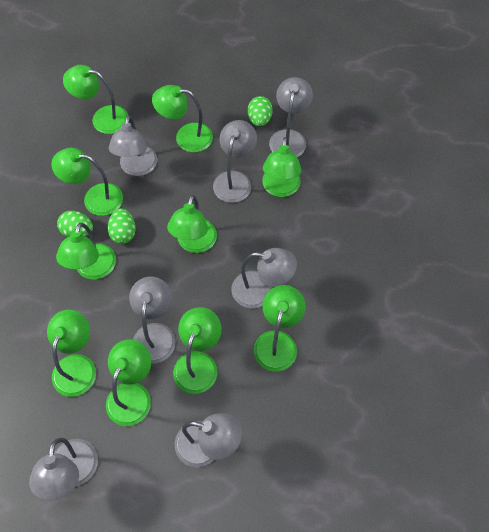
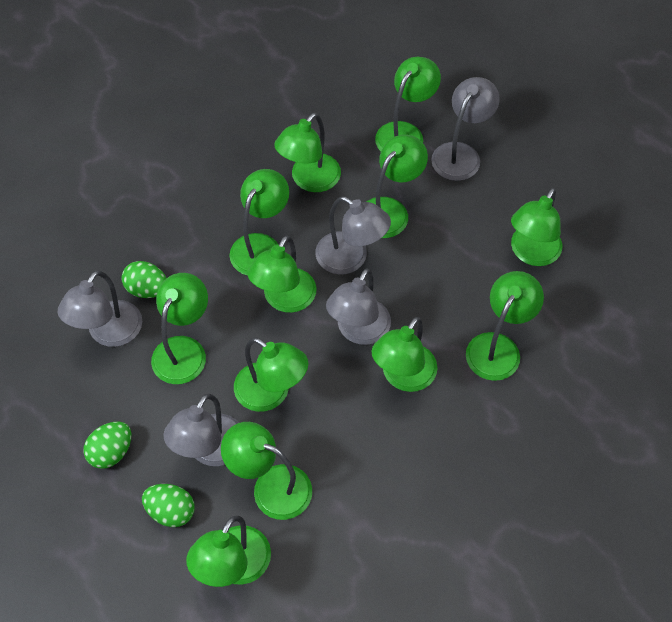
green lamp: 10 -> 12
grey lamp: 7 -> 5

